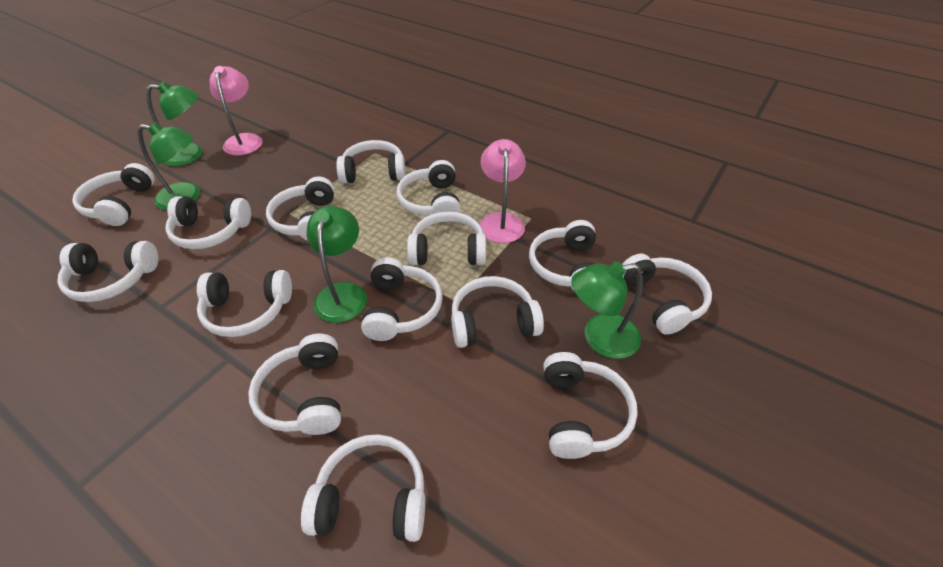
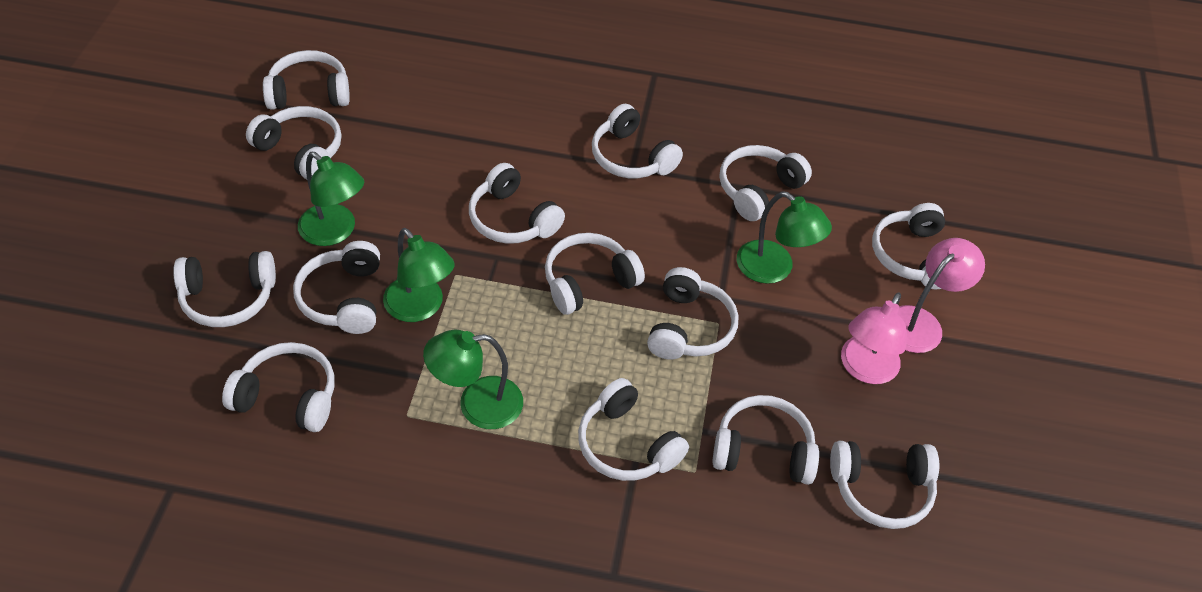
white headphones: 15 -> 14

